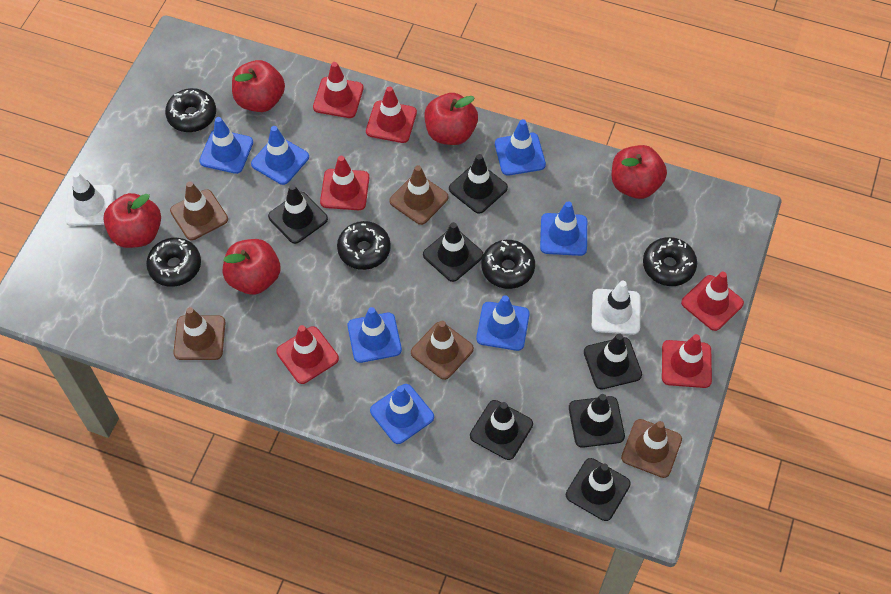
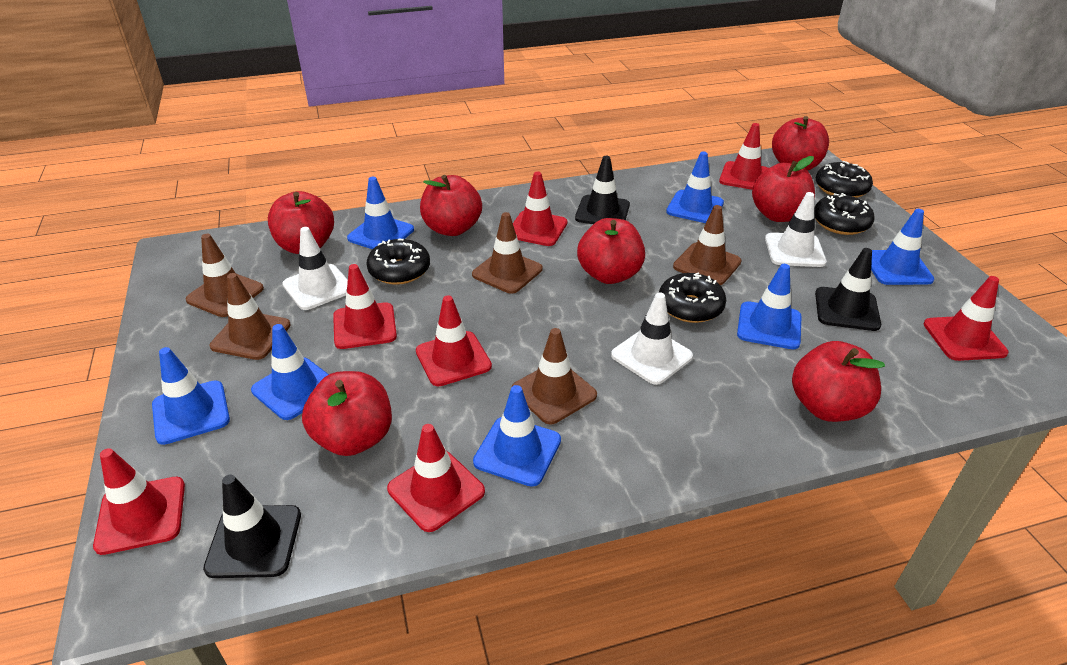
black donut: 5 -> 4
black traffic cone: 7 -> 3
red apple: 5 -> 7
red traffic cone: 6 -> 7
white traffic cone: 2 -> 3

